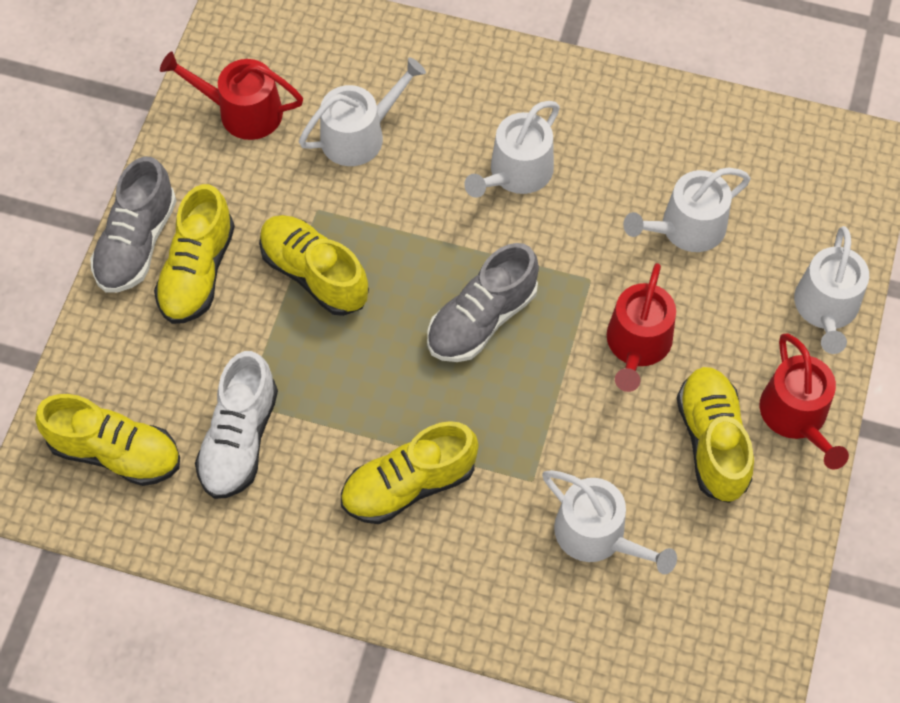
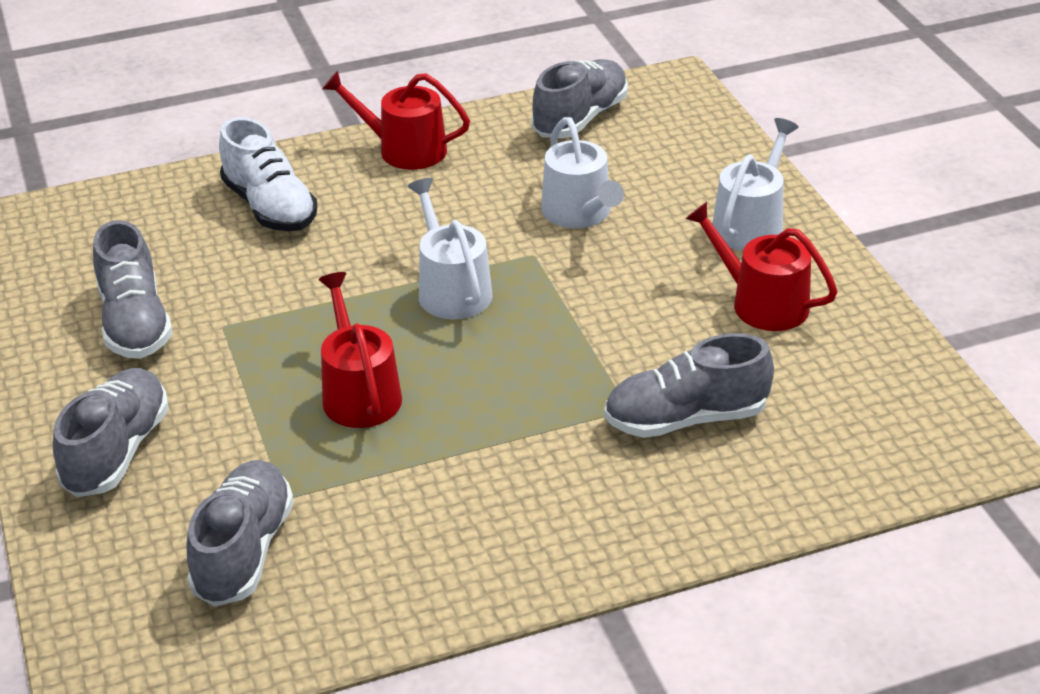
grey shoe: 2 -> 5
white watering can: 5 -> 3
yellow shoe: 5 -> 0

